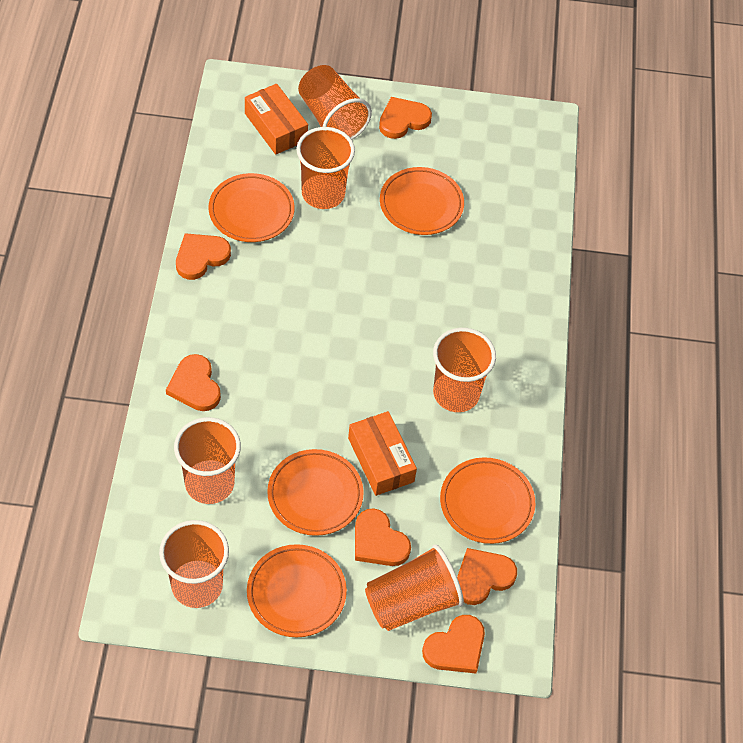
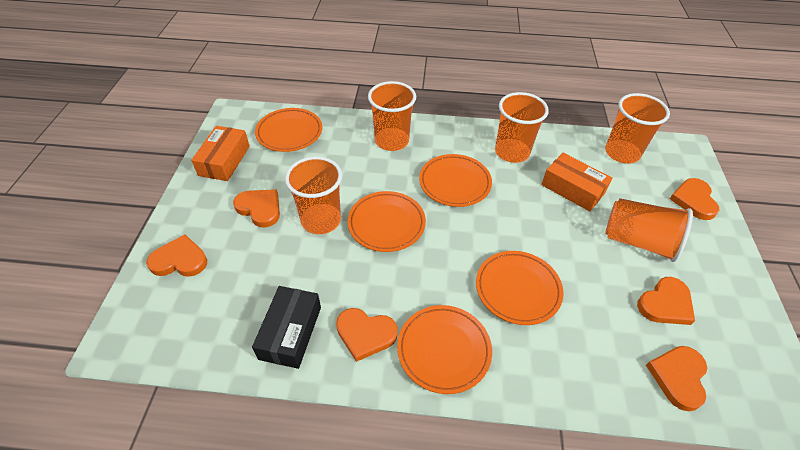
black box: 0 -> 1
orange cup: 6 -> 5

